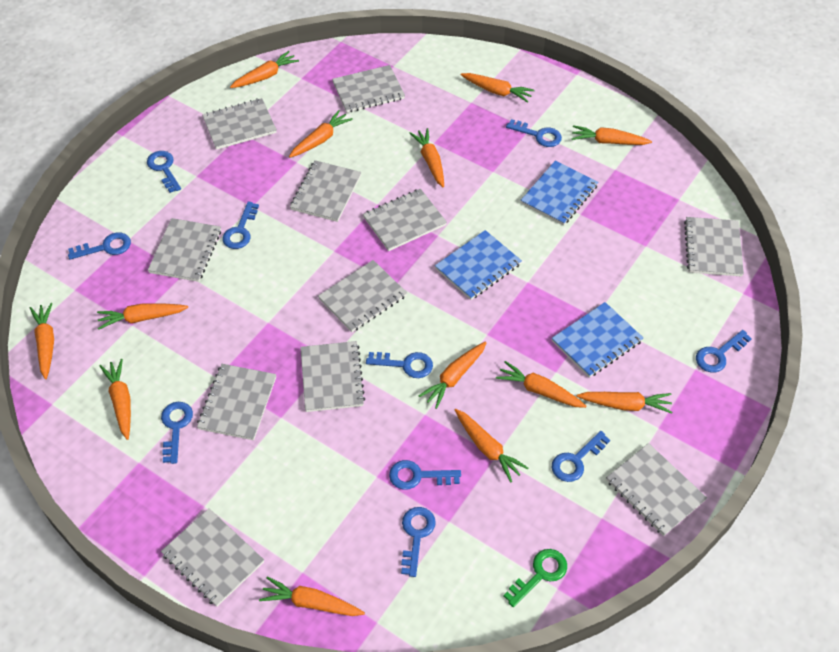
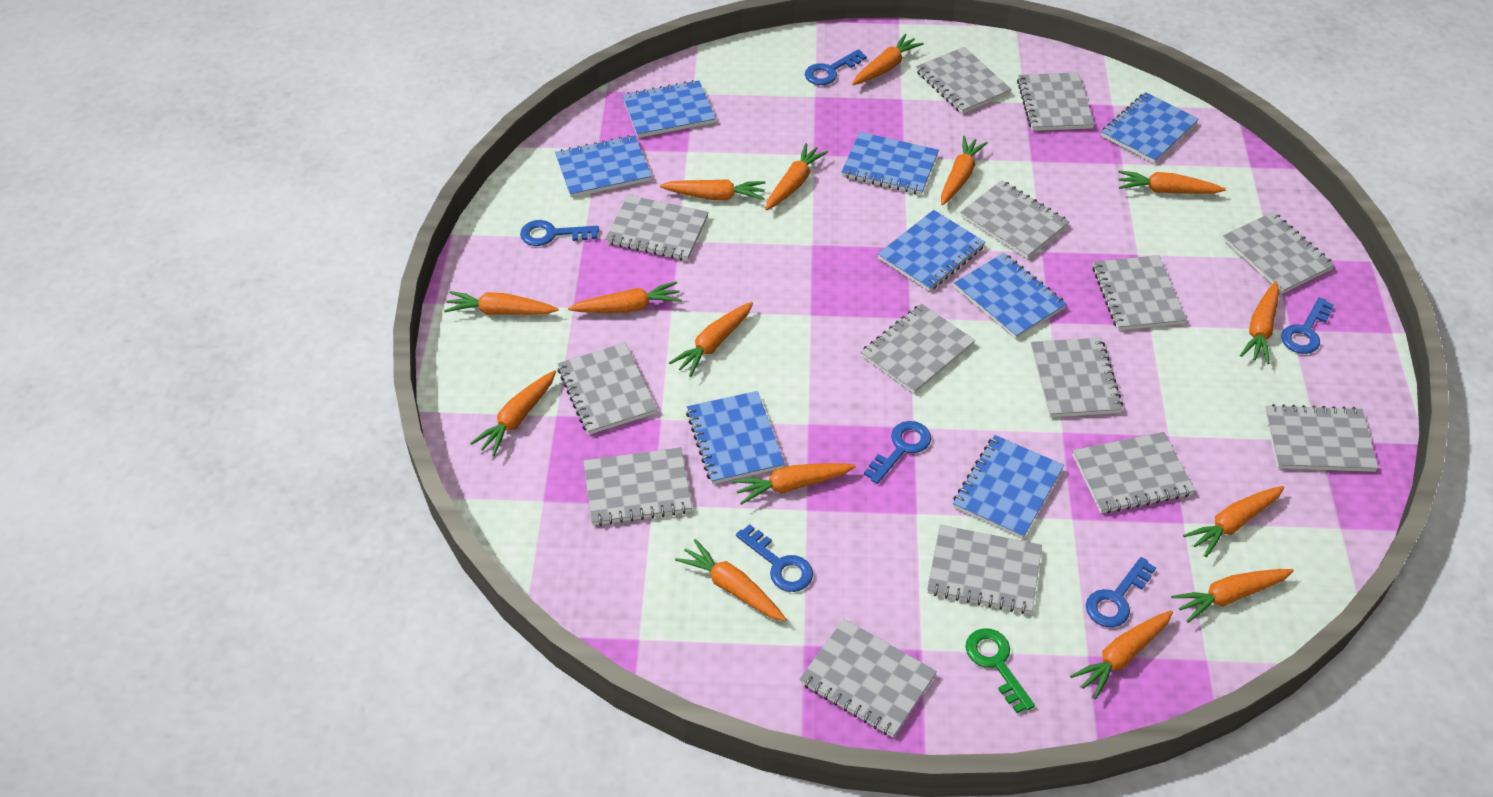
blue key: 10 -> 6
blue notebook: 3 -> 8
grey notebook: 11 -> 14
orange carrot: 13 -> 15

